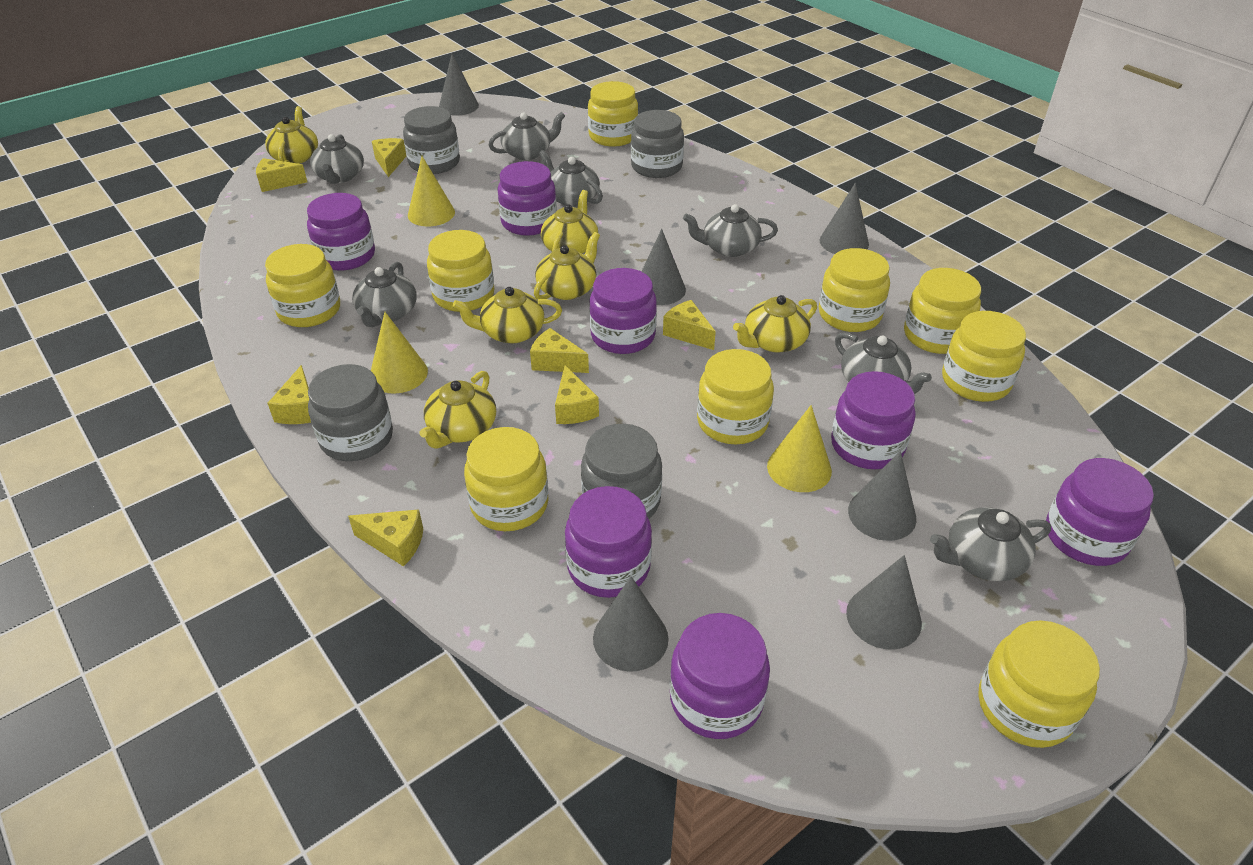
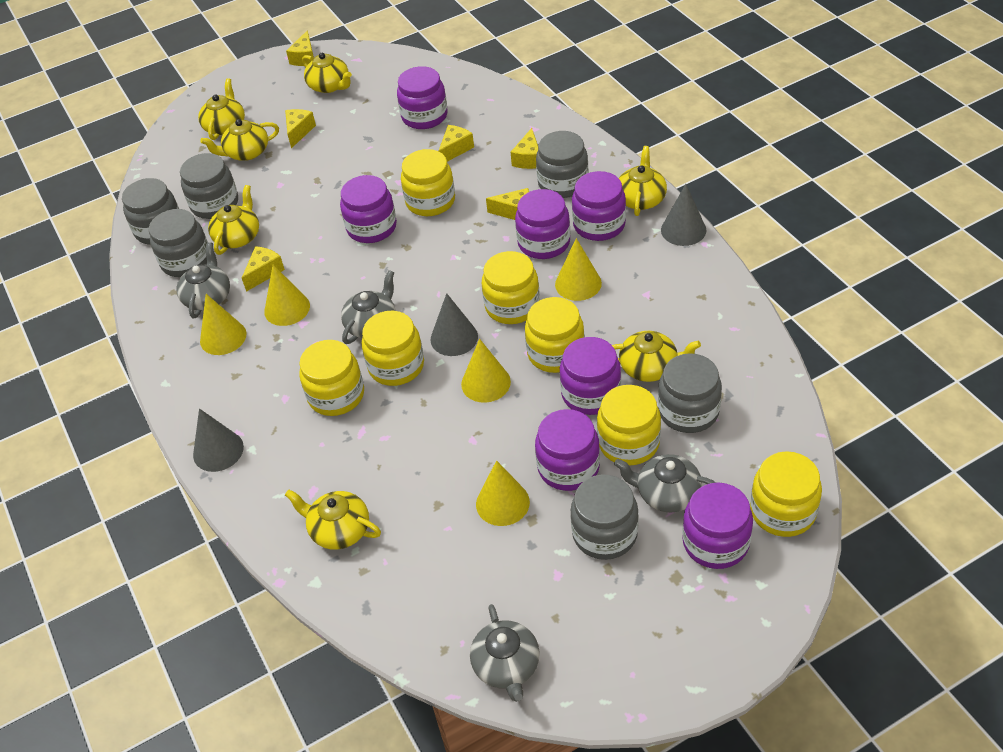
grey cone: 6 -> 3
grey jar: 4 -> 6
grey teapot: 7 -> 4
yellow cheese: 7 -> 6
yellow cone: 3 -> 5
yellow jar: 9 -> 7
yellow teapot: 6 -> 7

